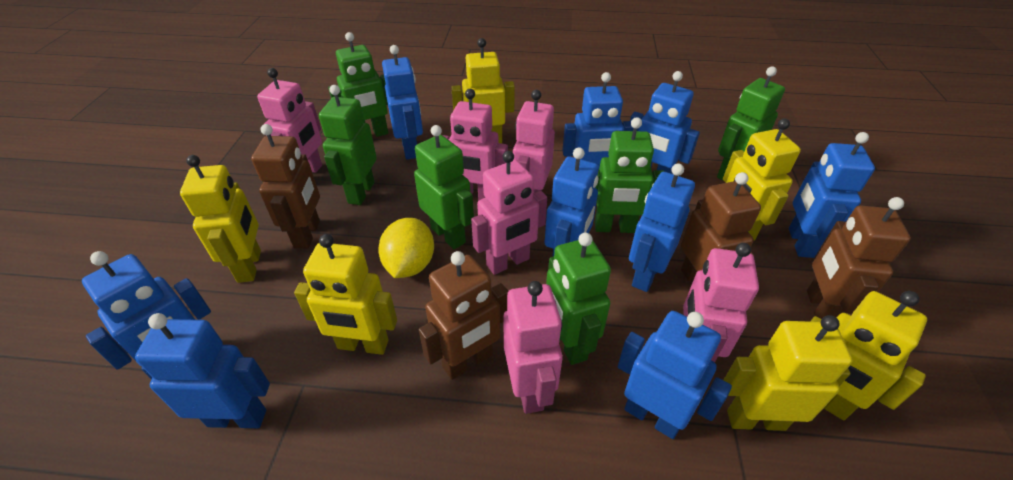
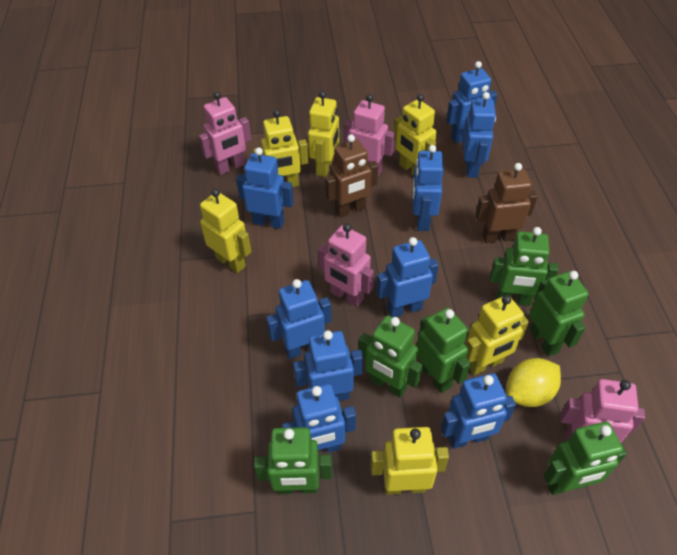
brown robot: 4 -> 2
pink robot: 6 -> 4

